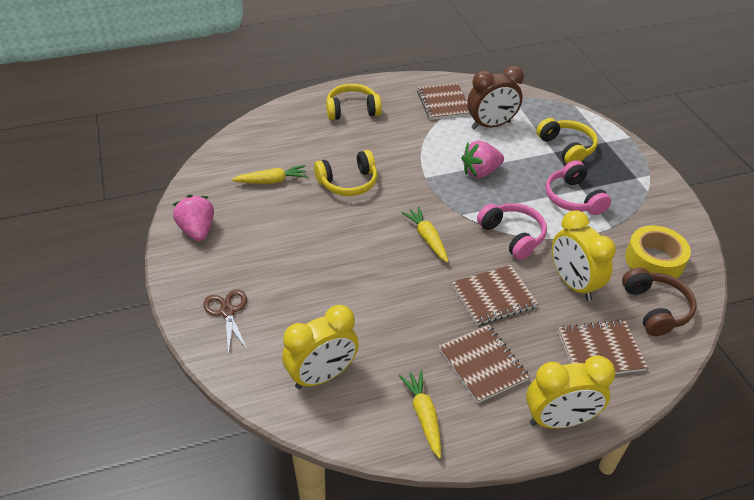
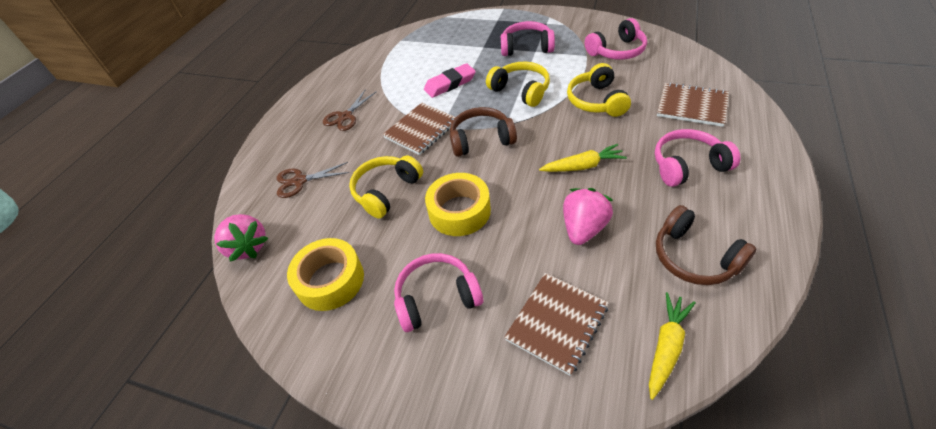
brown clock: 1 -> 0
brown headphones: 1 -> 2
brown notebook: 4 -> 3
brown scissors: 1 -> 2
pink eraser: 0 -> 1
pink headphones: 2 -> 4
yellow carrot: 3 -> 2
yellow clock: 3 -> 0
yellow tape: 1 -> 2

